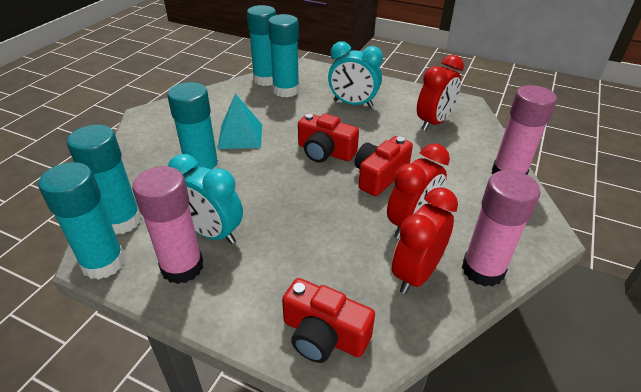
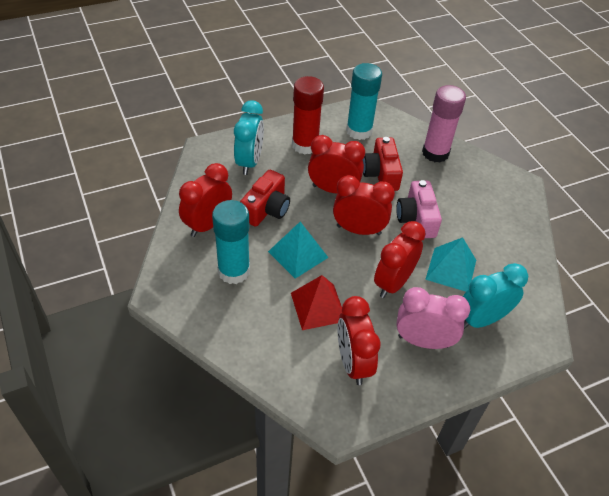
pink camera: 0 -> 1
pink clock: 0 -> 1
pink glue stick: 3 -> 1
red camera: 3 -> 2
red clock: 3 -> 5
red glue stick: 0 -> 1
red pyramid: 0 -> 1
turquoise glue stick: 5 -> 2
turquoise pyramid: 1 -> 2

